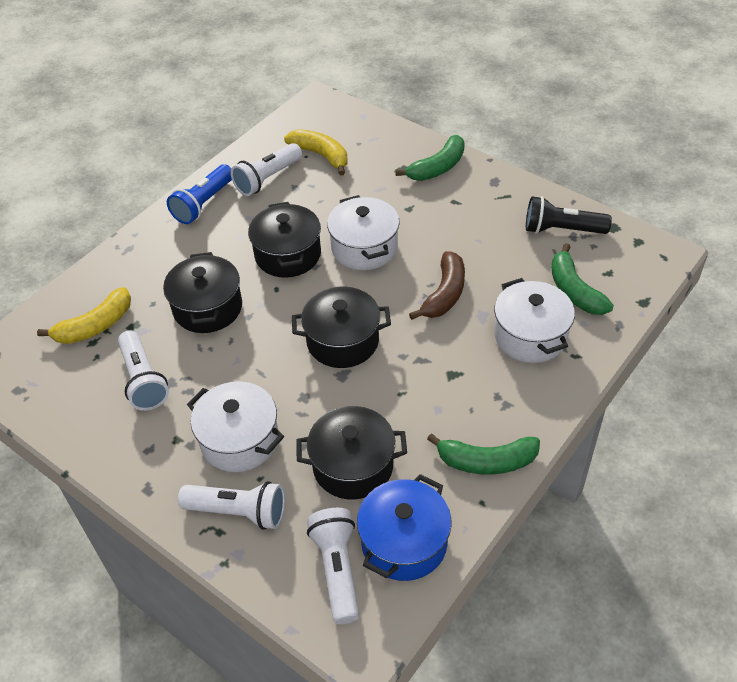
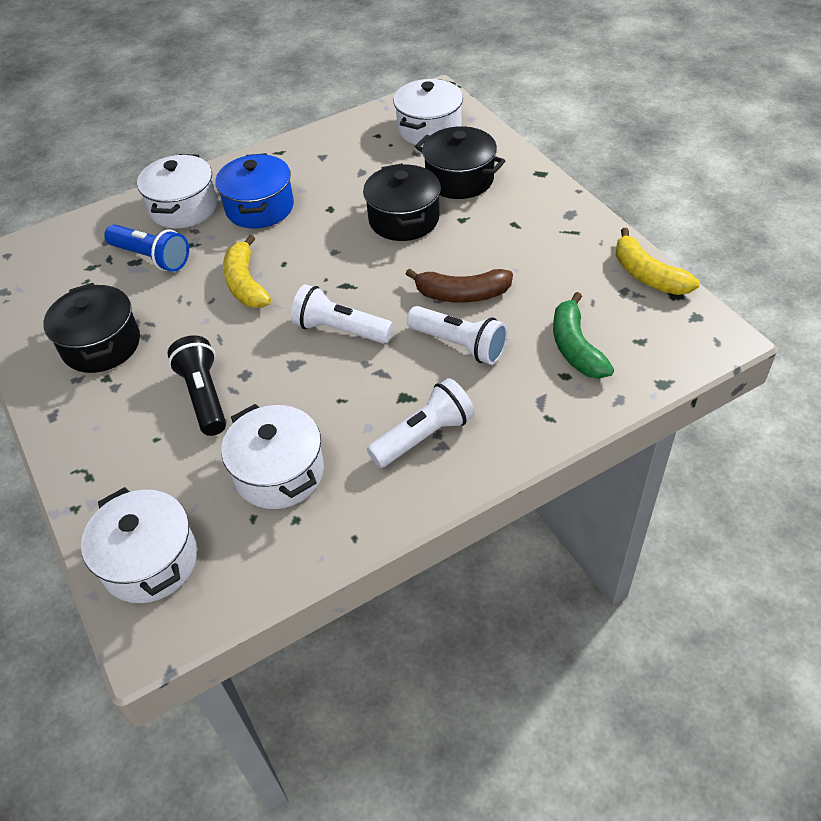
black pot: 4 -> 3
green banana: 3 -> 1
white flashlight: 4 -> 3
white pot: 3 -> 4

